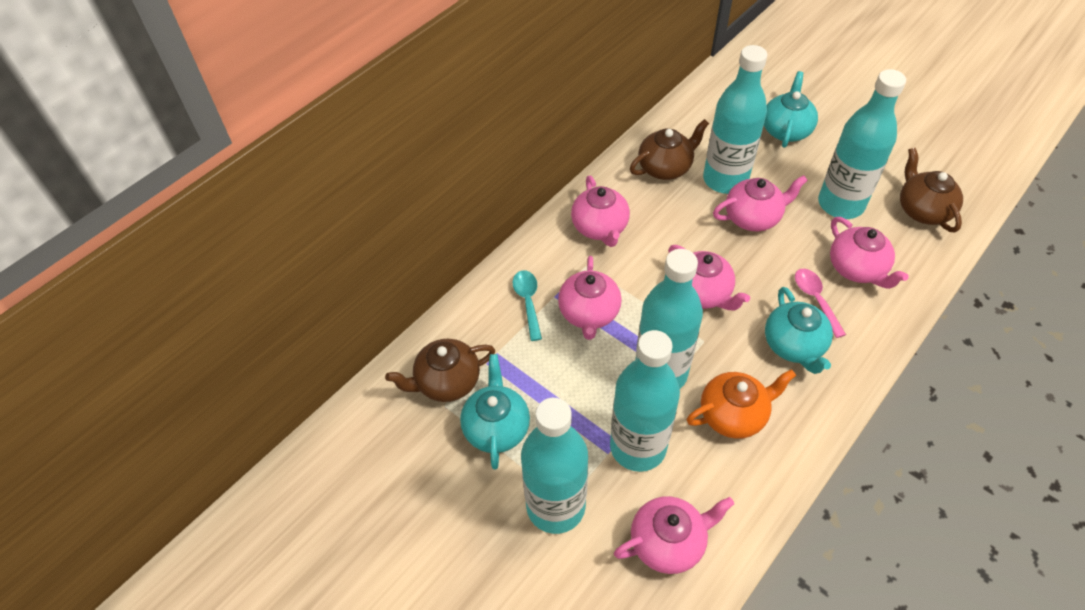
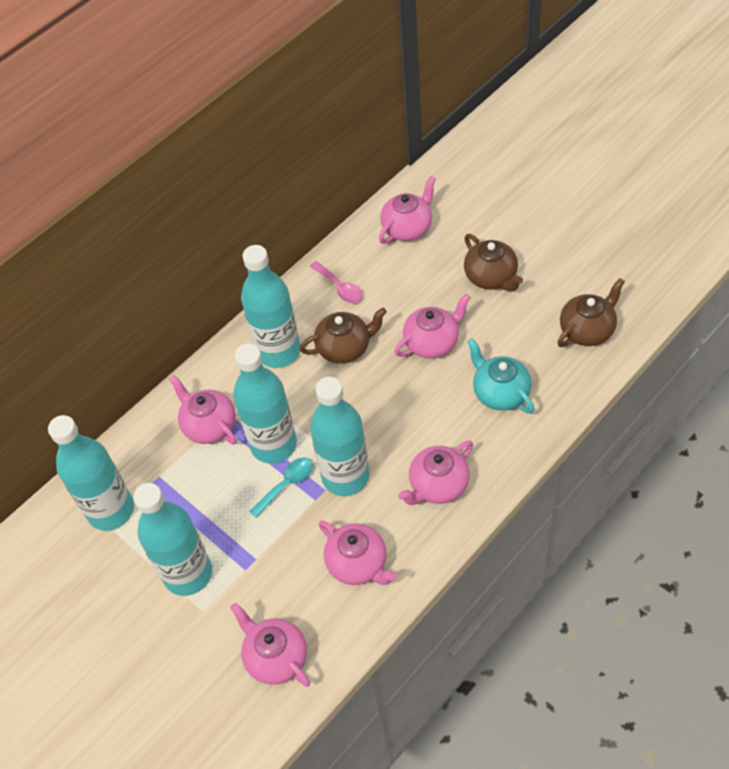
orange teapot: 1 -> 0
turquoise teapot: 3 -> 1

